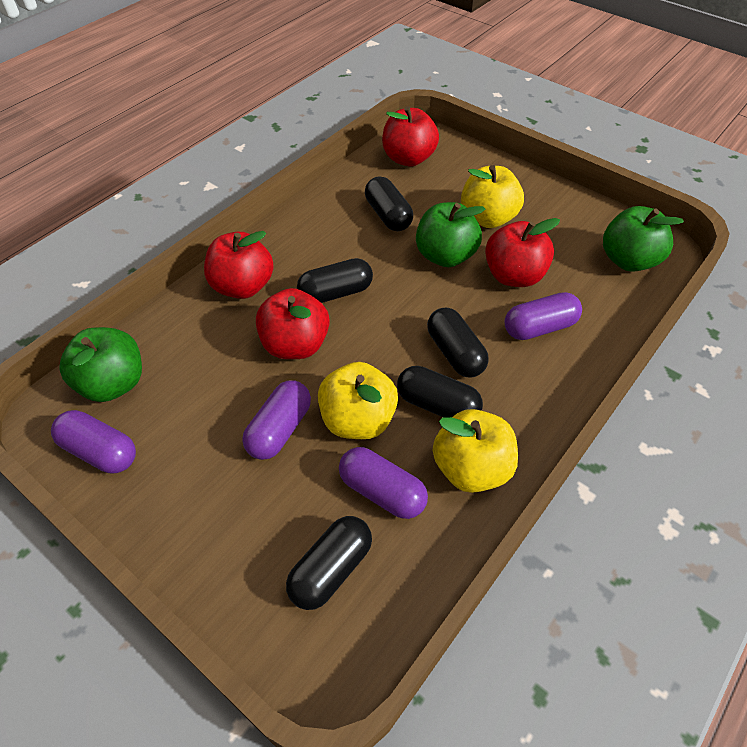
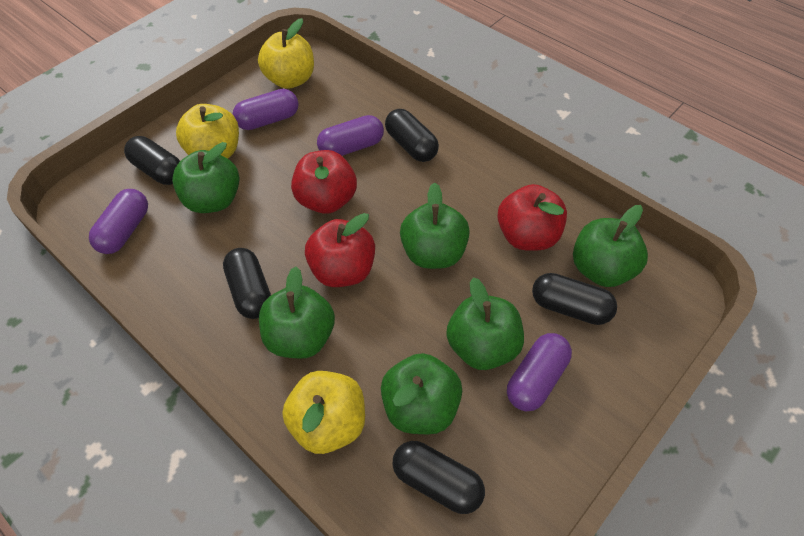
green apple: 3 -> 6
red apple: 4 -> 3

